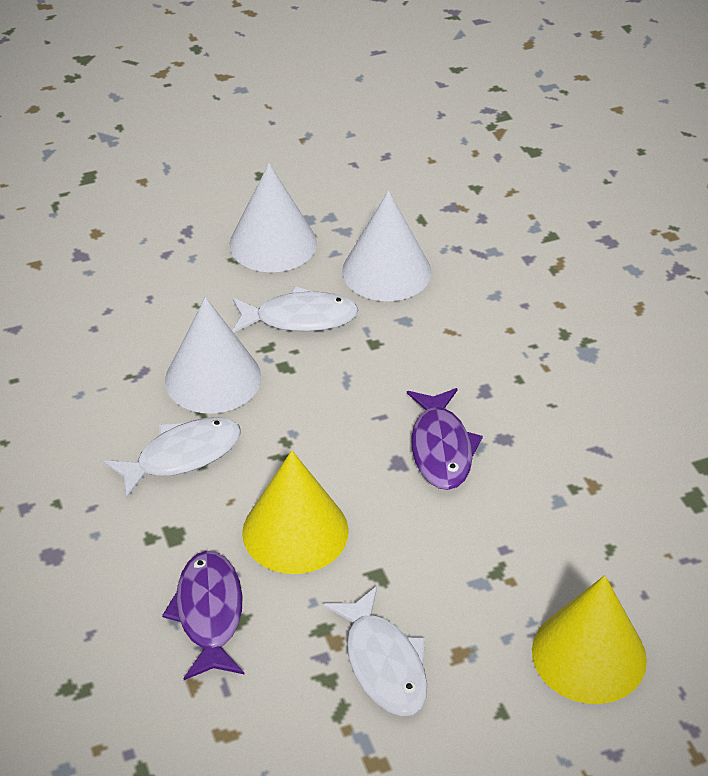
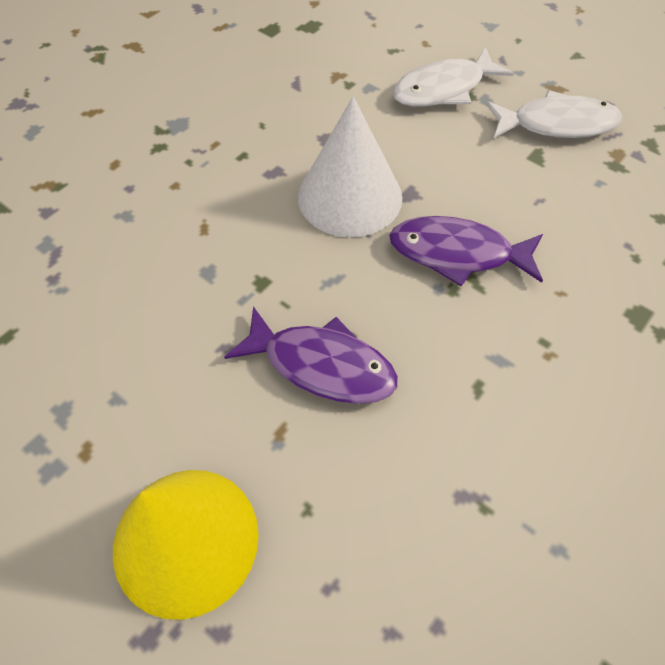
white cone: 3 -> 1
white fish: 3 -> 2
yellow cone: 2 -> 1

